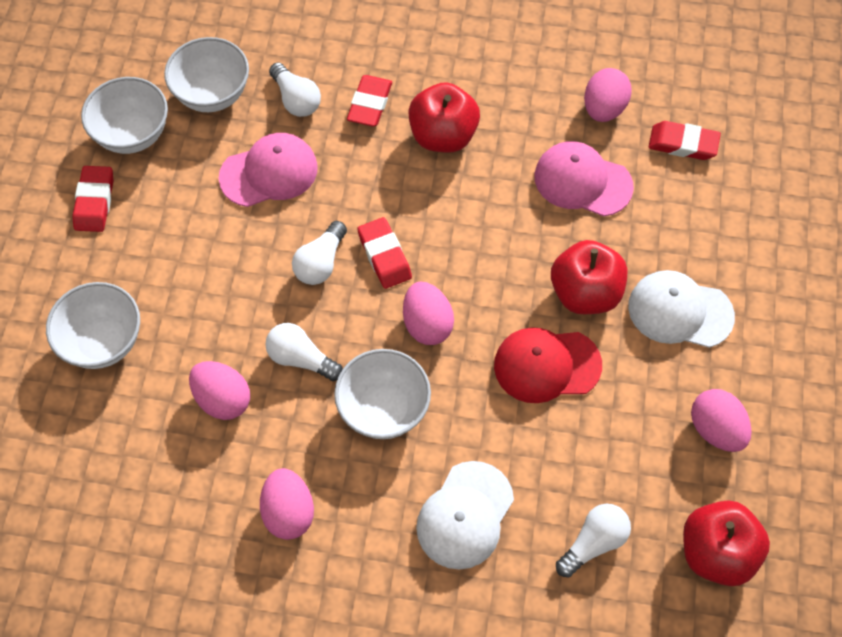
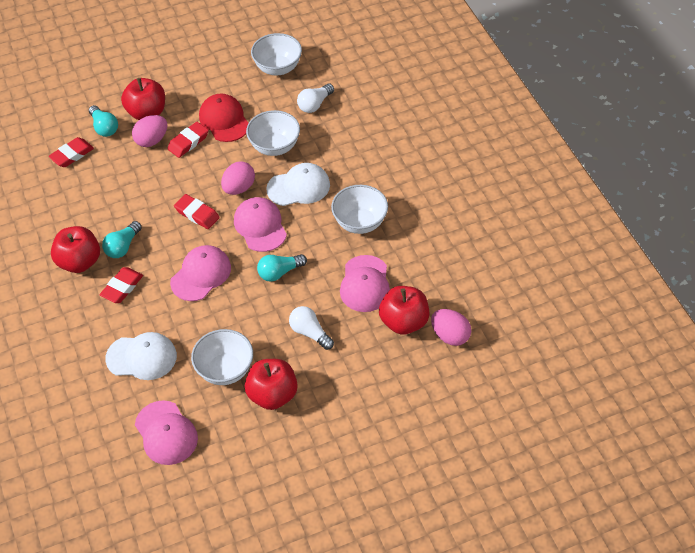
pink cap: 2 -> 4
pink egg: 5 -> 3
red apple: 3 -> 4
turquoise light bulb: 0 -> 3
white light bulb: 4 -> 2

